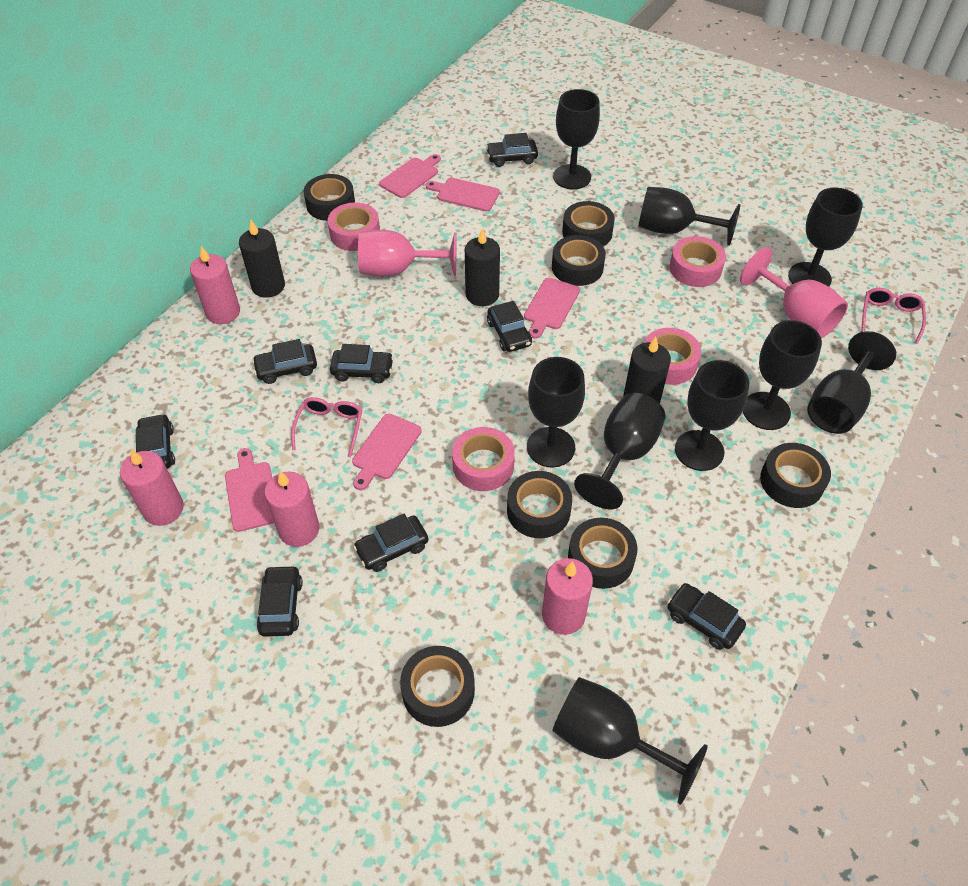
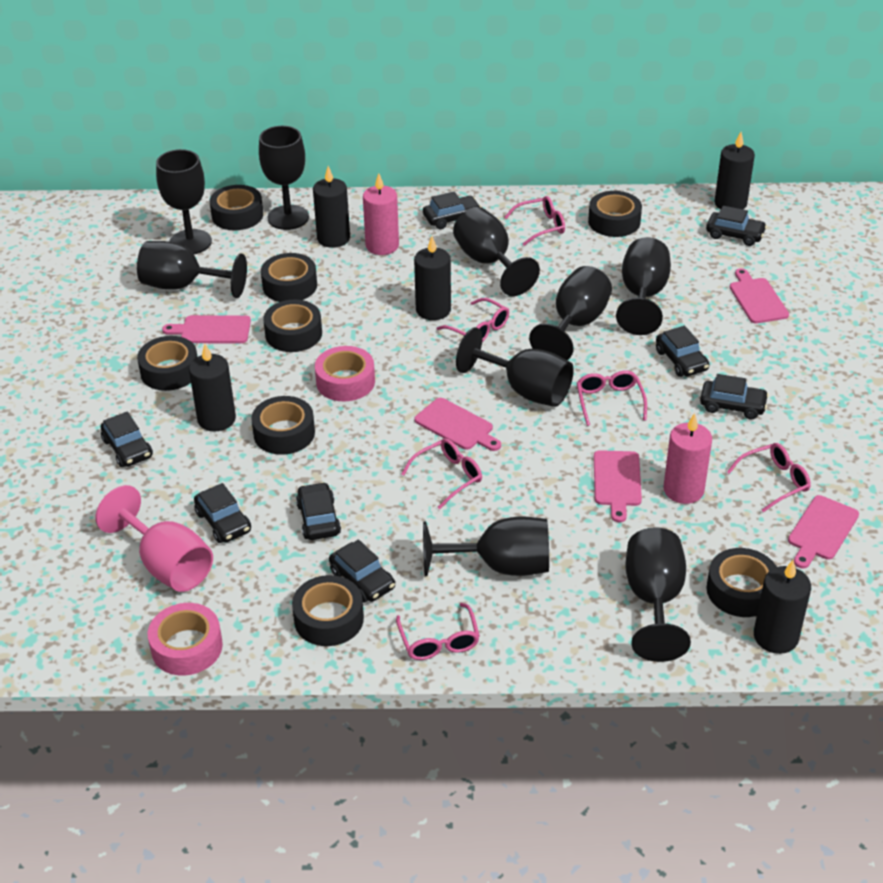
black candle: 3 -> 5
black tape: 7 -> 8
pink candle: 4 -> 2
pink glasses: 2 -> 6
pink goblet: 2 -> 1
pink tape: 4 -> 2

